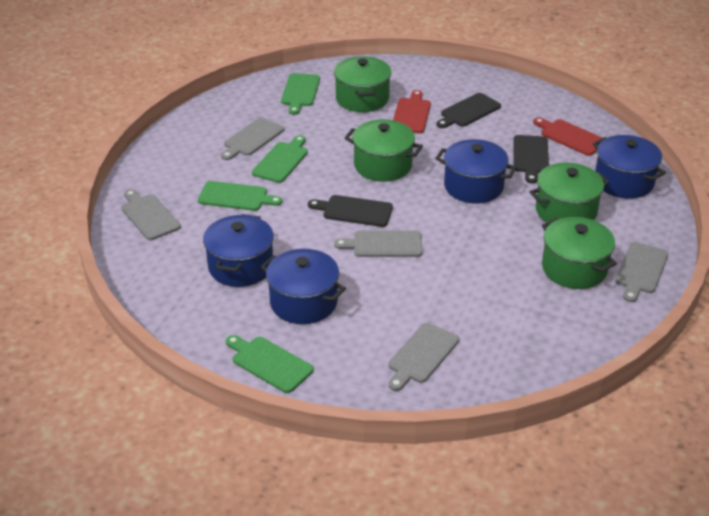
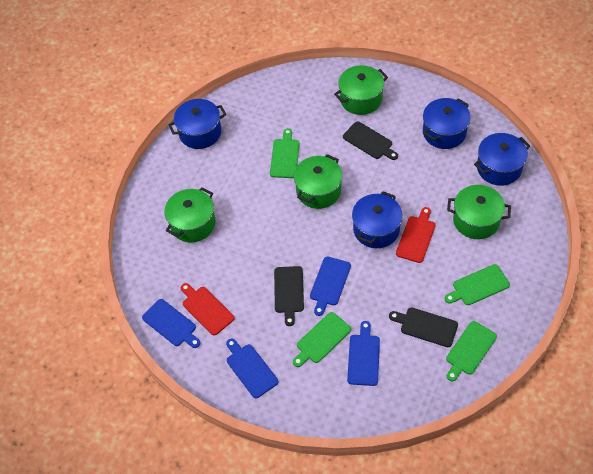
blue cutting board: 0 -> 4
grey cutting board: 5 -> 0

